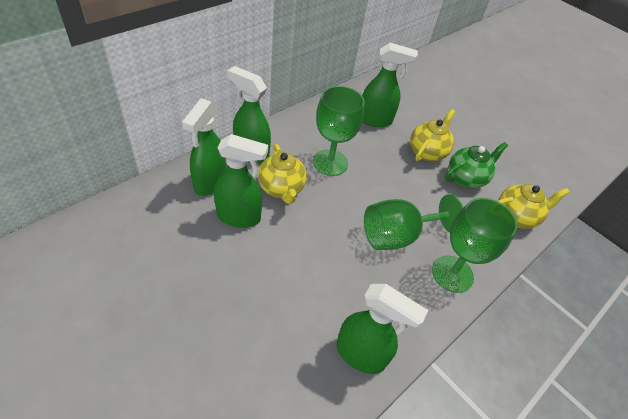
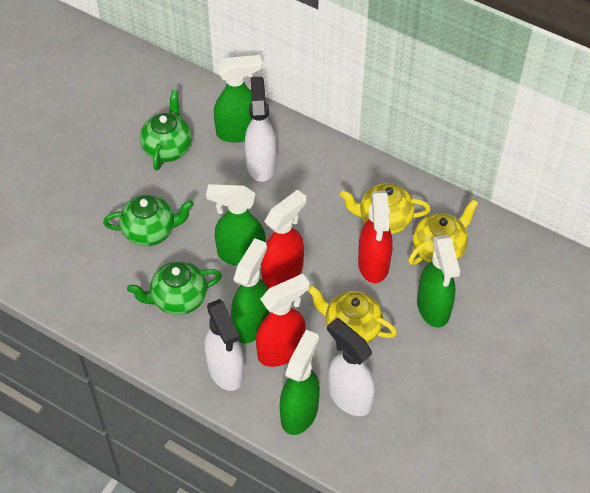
green goblet: 3 -> 0
green teapot: 1 -> 3
red spray bottle: 0 -> 3
white spray bottle: 0 -> 3

